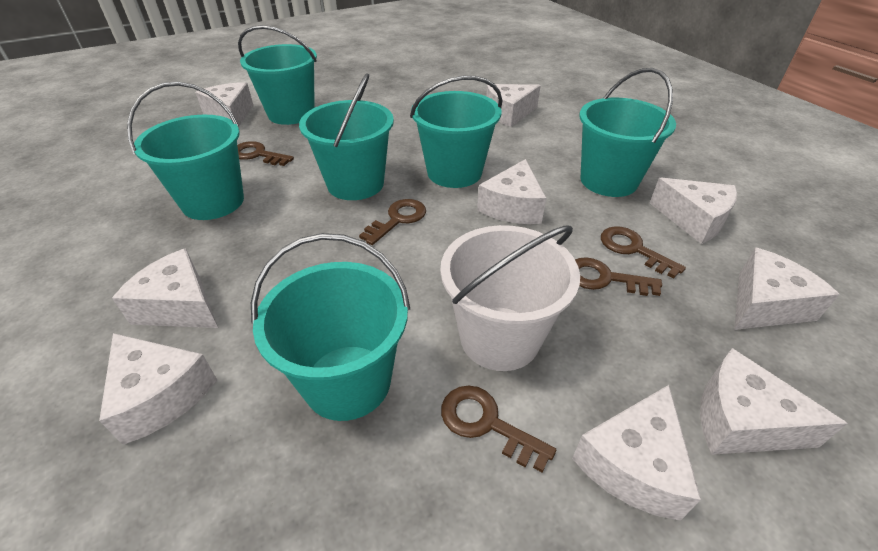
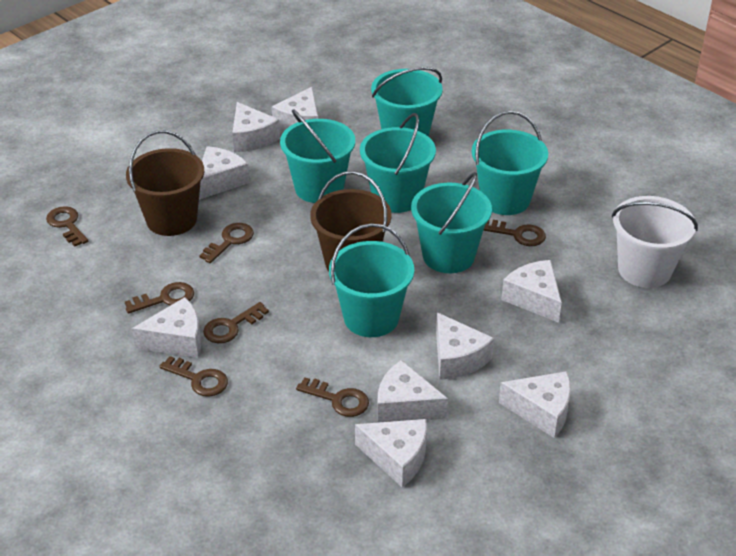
brown bucket: 0 -> 2
brown key: 5 -> 7

